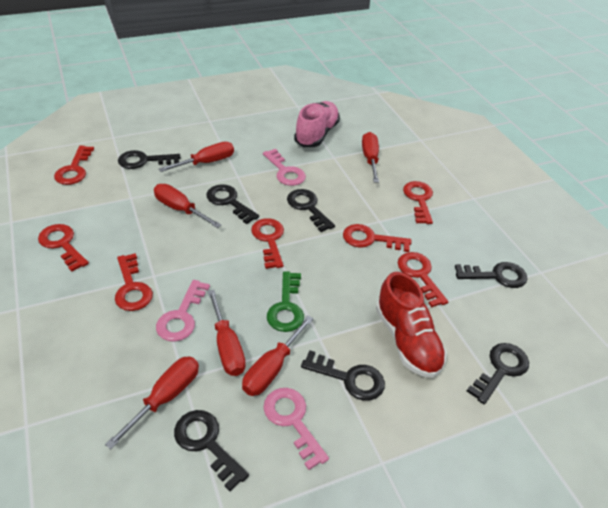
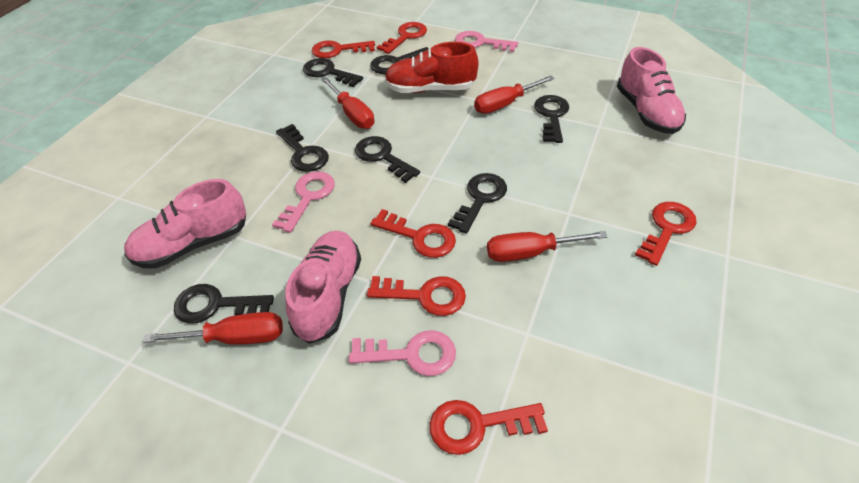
green key: 1 -> 0
pink shoe: 1 -> 3
red key: 7 -> 6
red screwdriver: 6 -> 4

